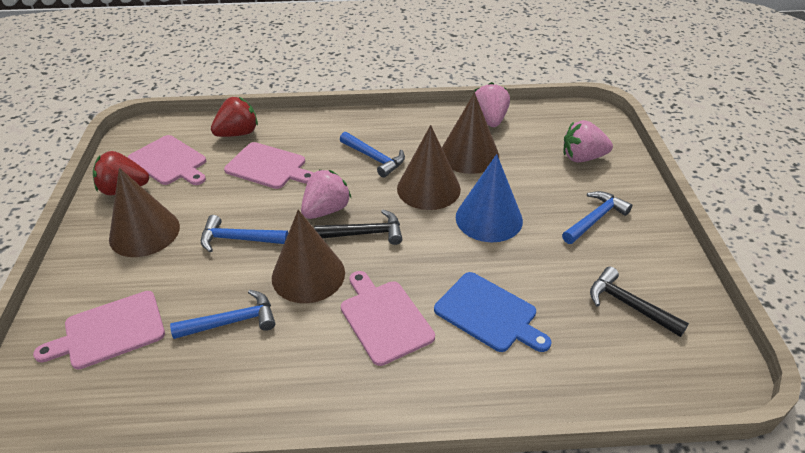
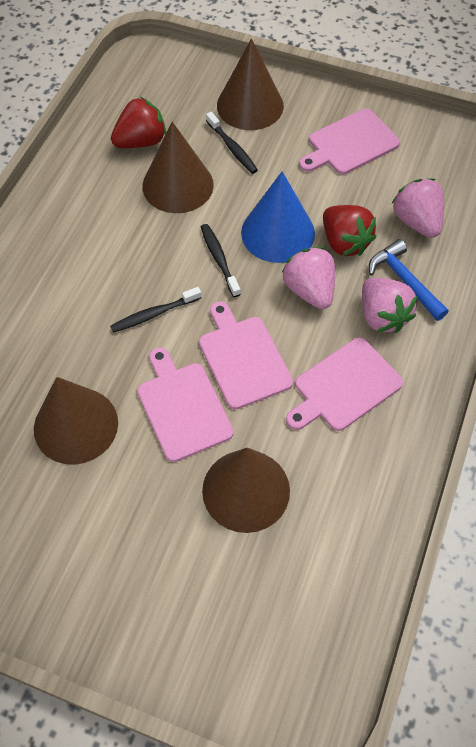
black hammer: 2 -> 0
black toothbrush: 0 -> 3
blue cutting board: 1 -> 0
blue hammer: 4 -> 1

